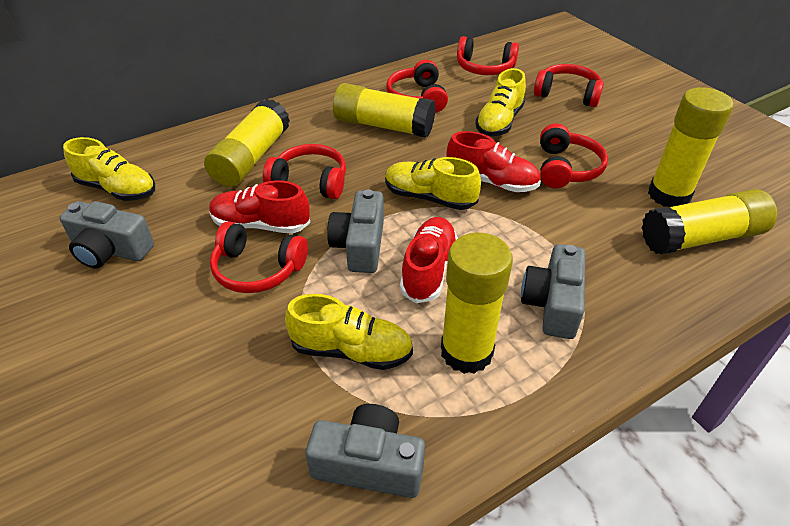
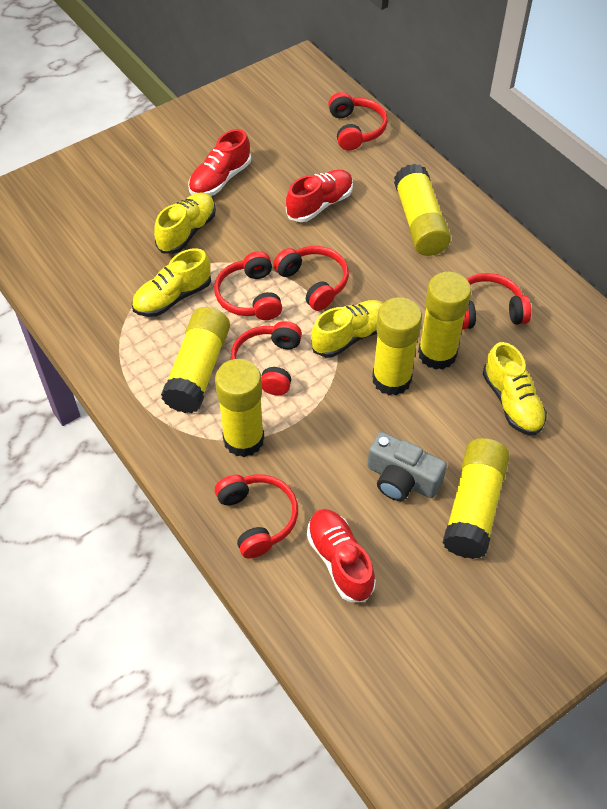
grey camera: 4 -> 1
yellow glue stick: 5 -> 6

